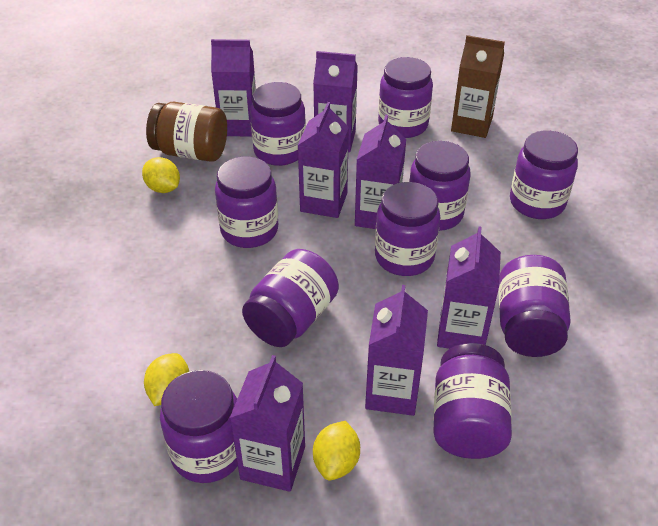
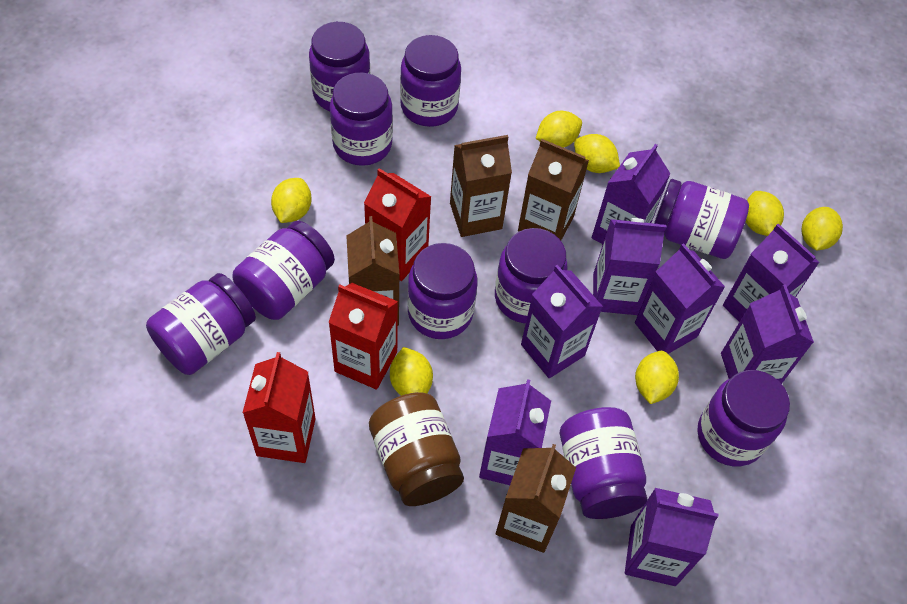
brown carton: 1 -> 4
purple carton: 7 -> 8
red carton: 0 -> 3
yellow lemon: 3 -> 7

